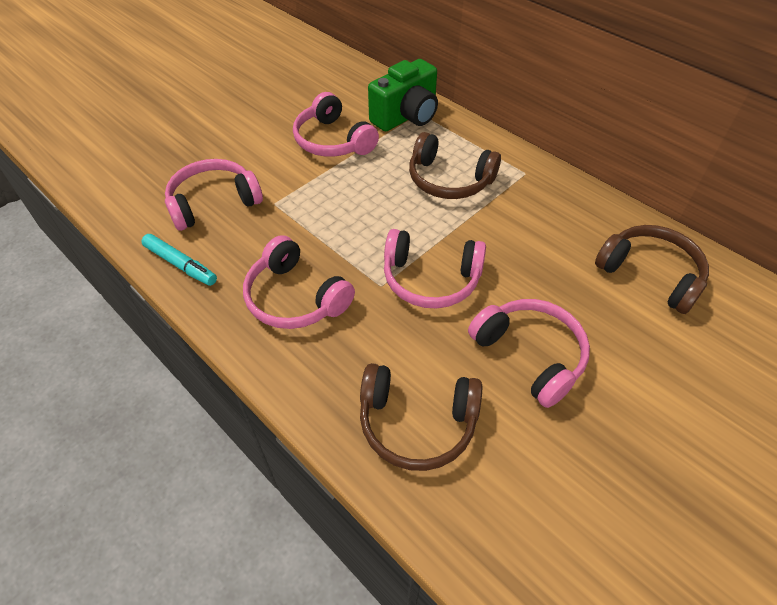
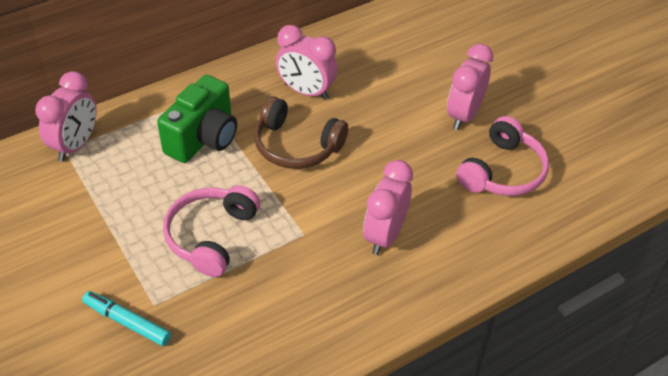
brown headphones: 3 -> 1
pink clock: 0 -> 4
pink headphones: 5 -> 2

